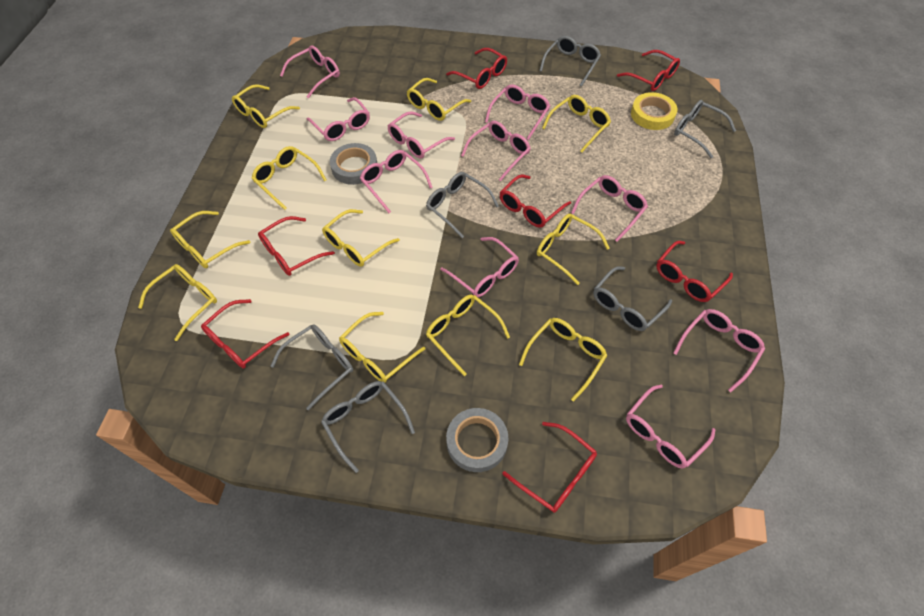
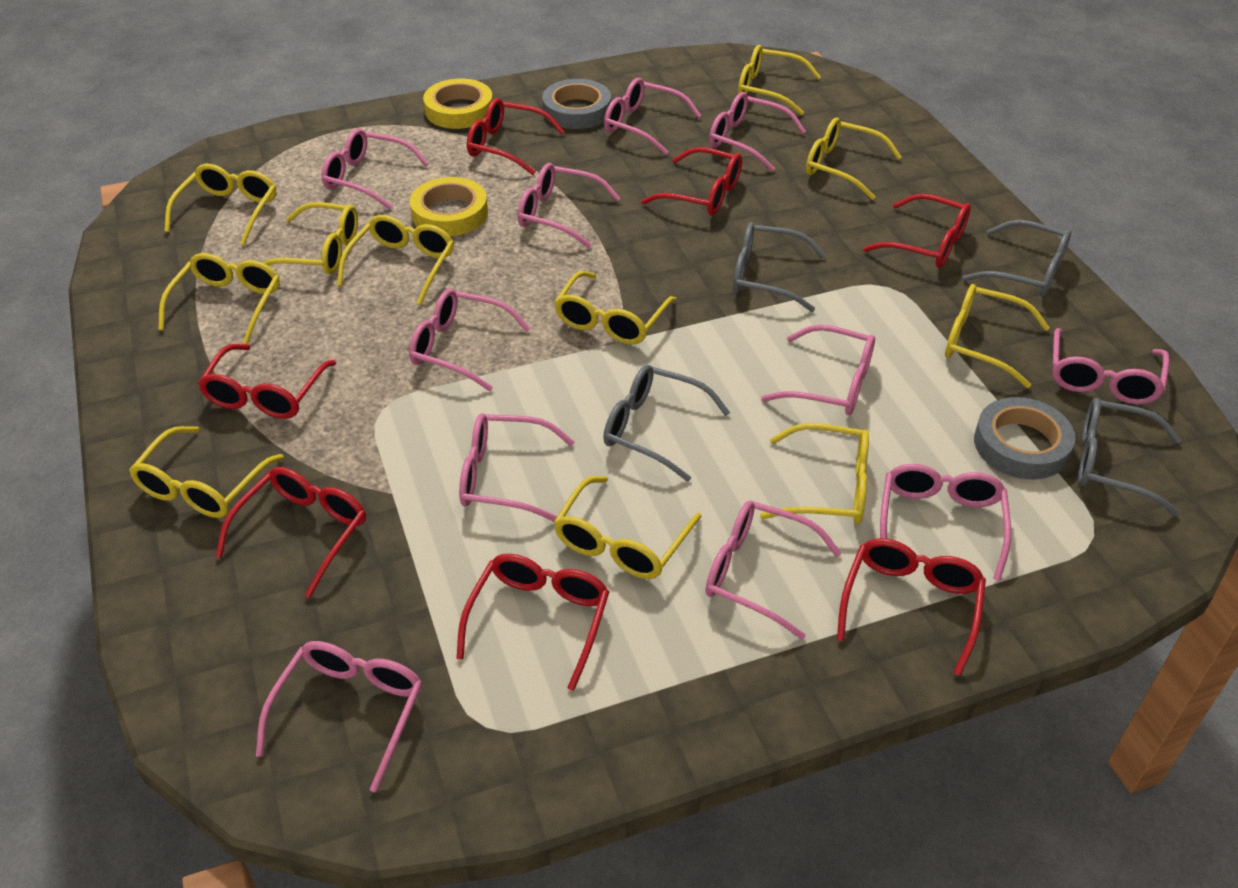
grey glasses: 6 -> 4
pink glasses: 10 -> 11
yellow tape: 1 -> 2

